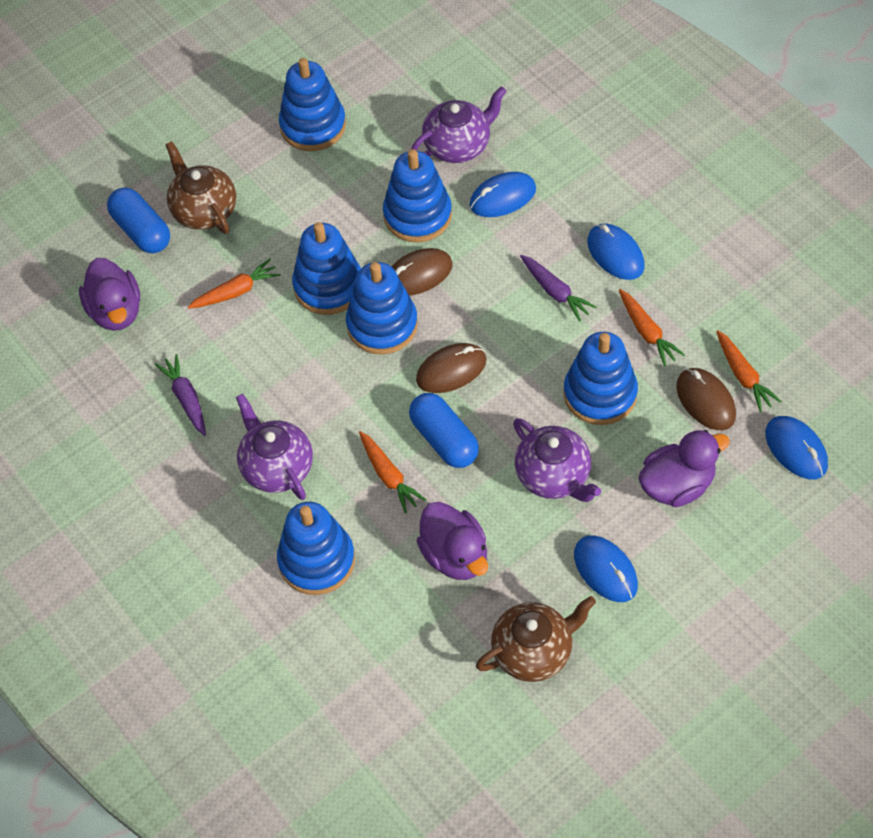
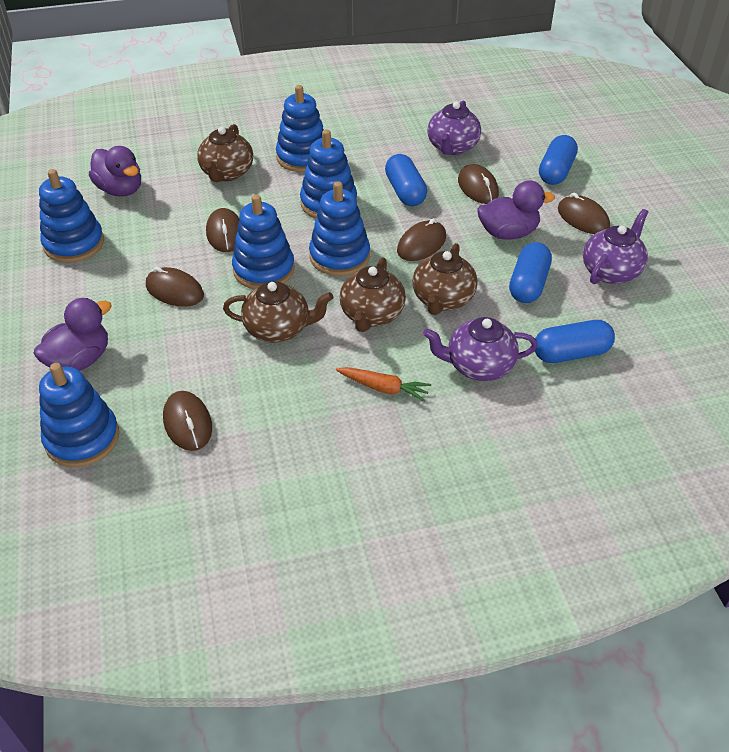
blue capsule: 2 -> 4
blue mouse: 4 -> 0
brown mouse: 3 -> 6
brown teapot: 2 -> 4
orange carrot: 4 -> 1
purple carrot: 2 -> 0

